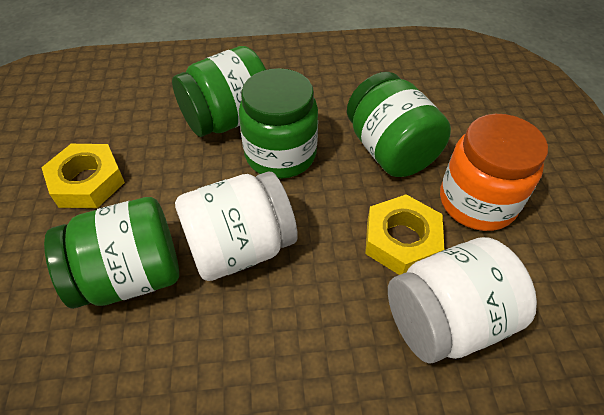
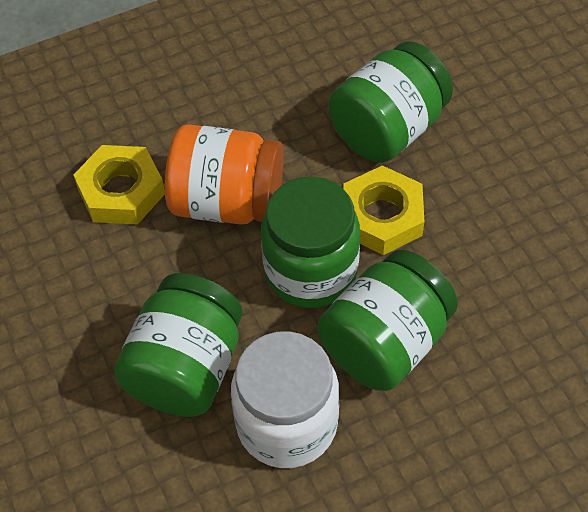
white jar: 2 -> 1

